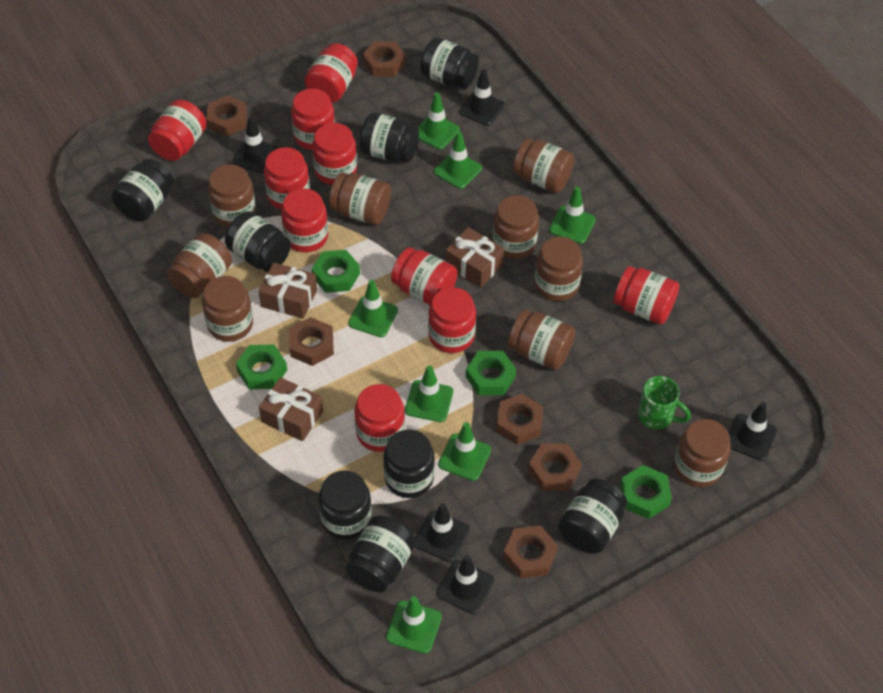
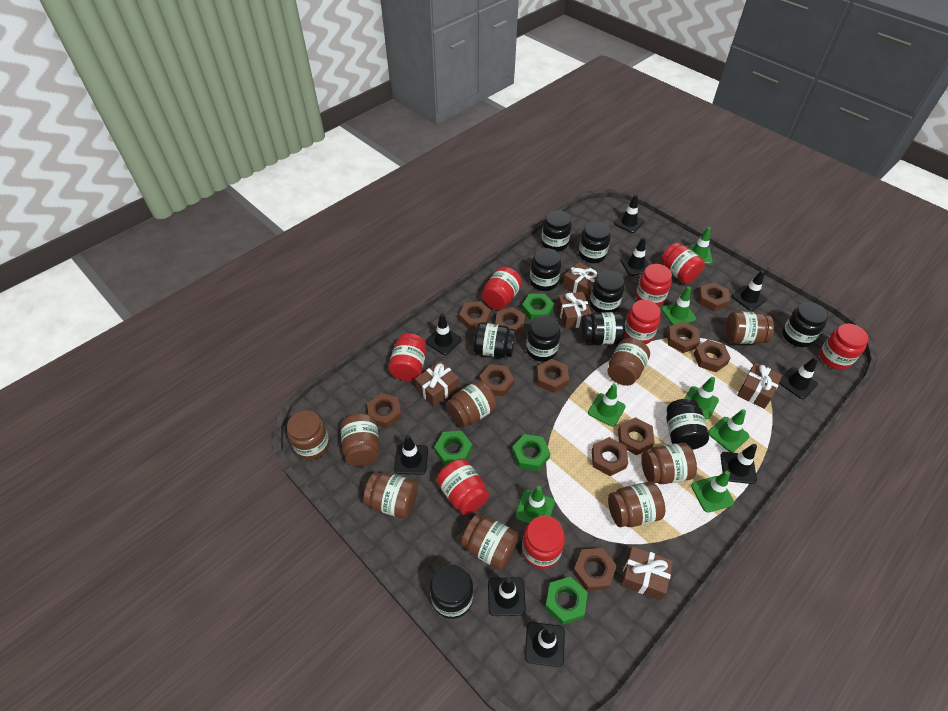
black jar: 8 -> 10
black traffic cone: 5 -> 9
brown gift: 3 -> 5
brown nut: 6 -> 11
green mug: 1 -> 0
red jar: 10 -> 8

